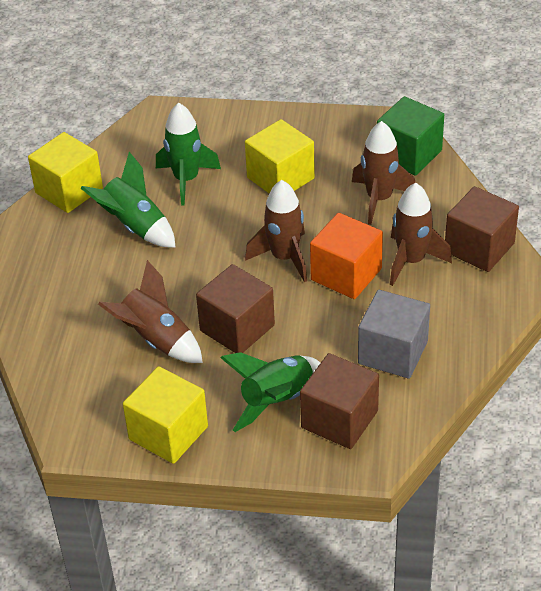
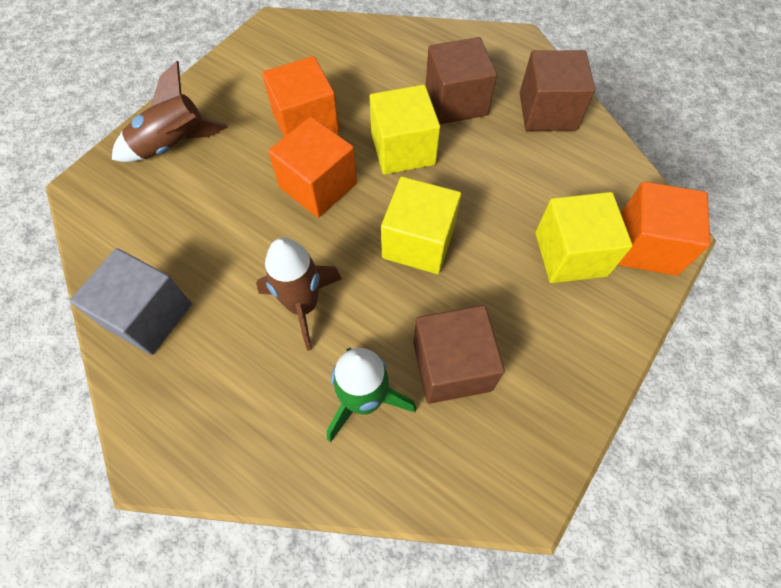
brown rocket: 4 -> 2
green cube: 1 -> 0
green rocket: 3 -> 1
orange cube: 1 -> 3

